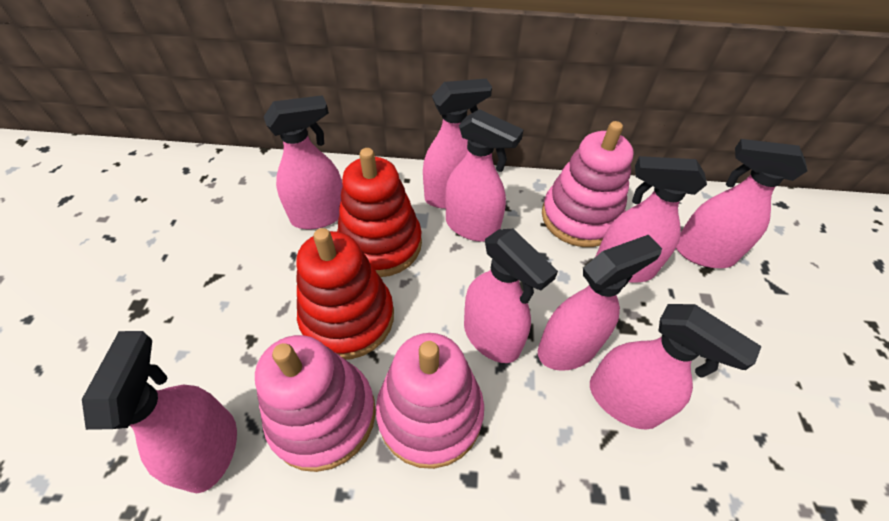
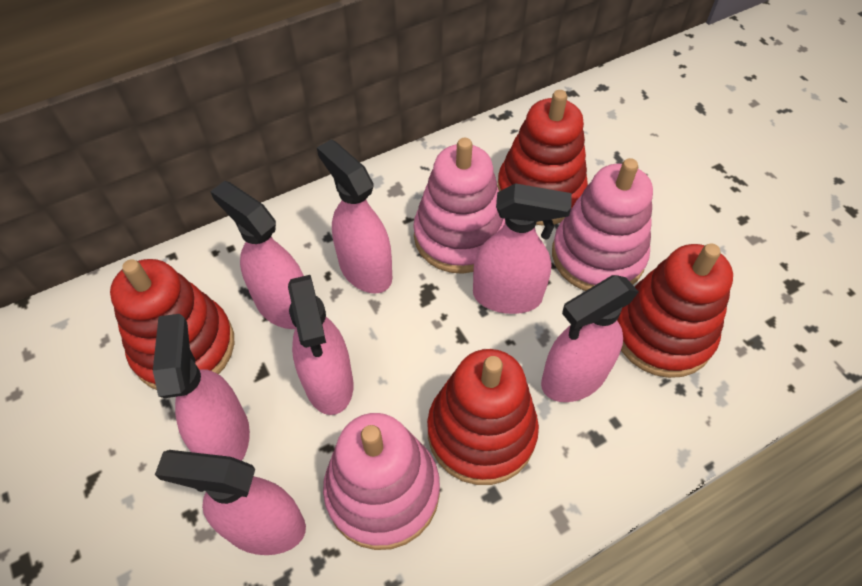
pink spray bottle: 9 -> 7
red stacking toy: 2 -> 4

